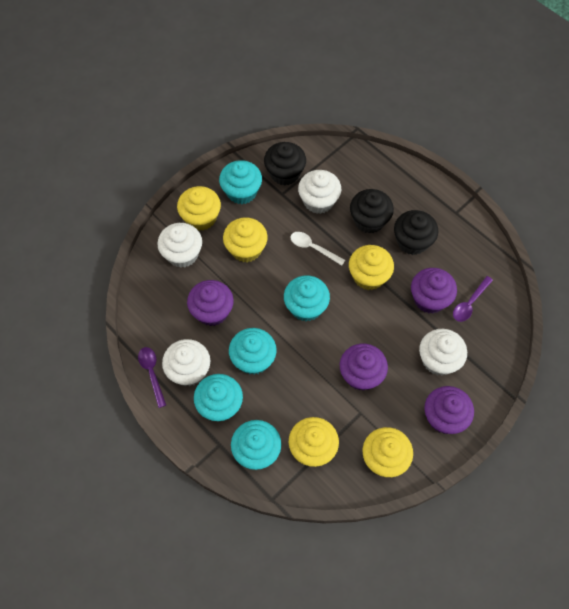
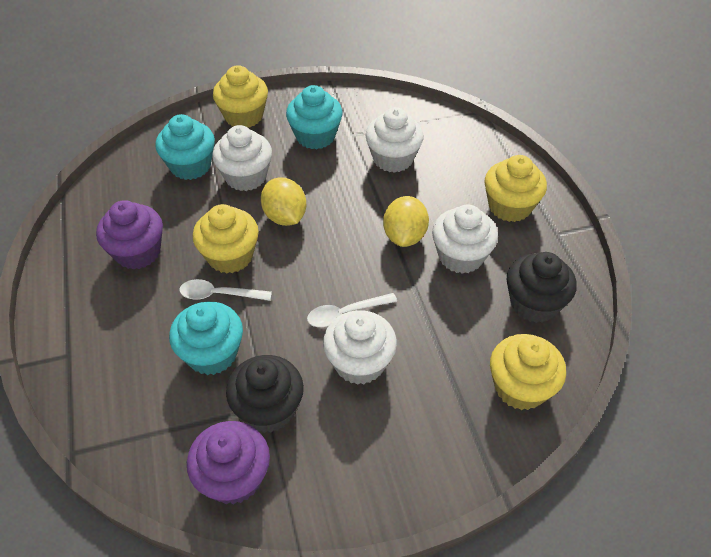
black cupcake: 3 -> 2
purple cupcake: 4 -> 2
purple spoon: 2 -> 0
turquoise cupcake: 5 -> 3
white spoon: 1 -> 2
yellow cupcake: 5 -> 4
yellow lemon: 0 -> 2

